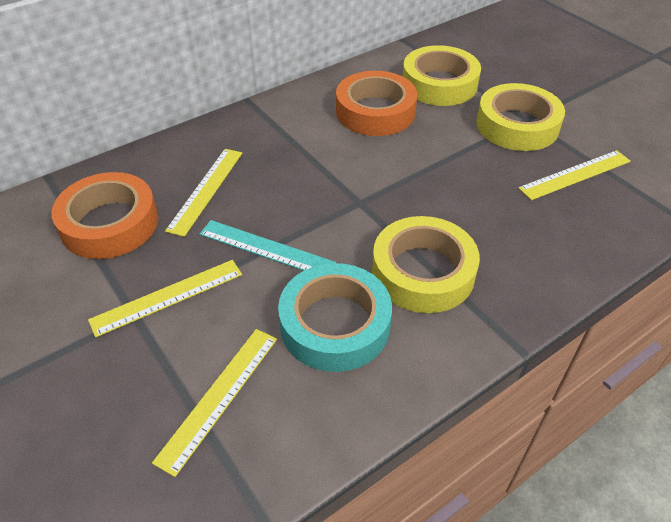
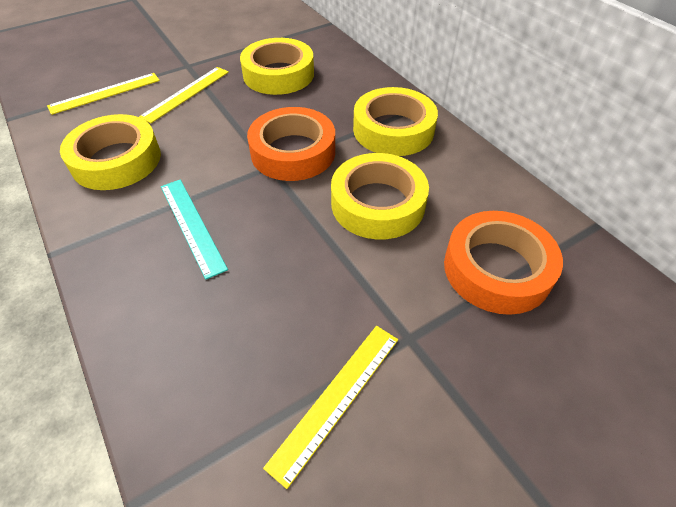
turquoise tape: 1 -> 0
yellow ruler: 4 -> 3
yellow tape: 3 -> 4

